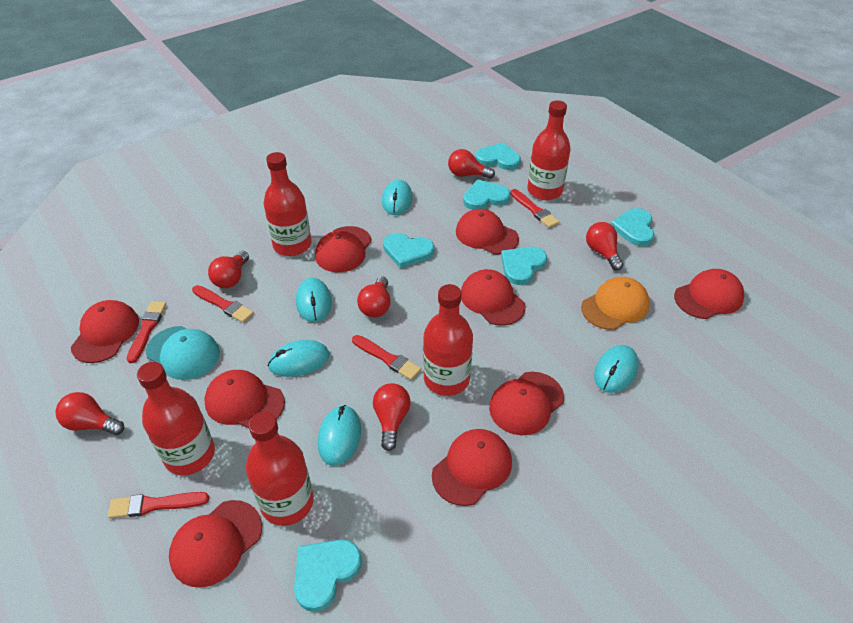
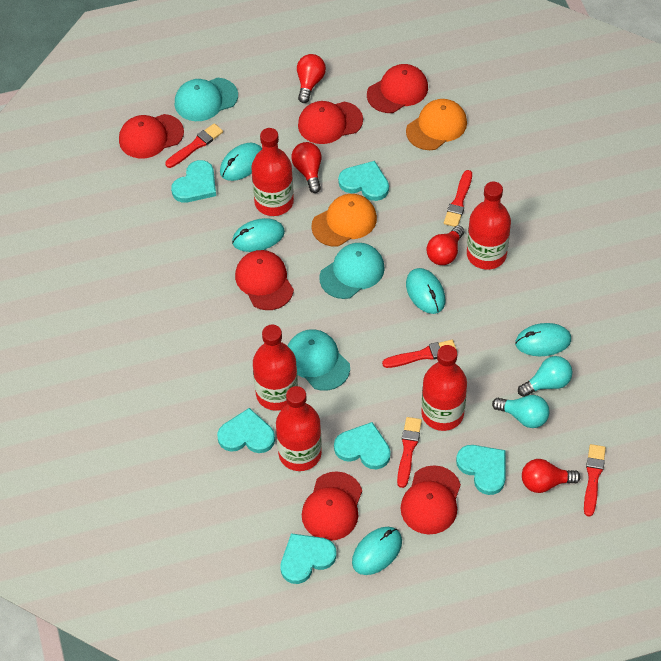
orange cap: 1 -> 2
red cap: 9 -> 6
red light bulb: 6 -> 4
turquoise cap: 1 -> 3
turquoise light bulb: 0 -> 2

